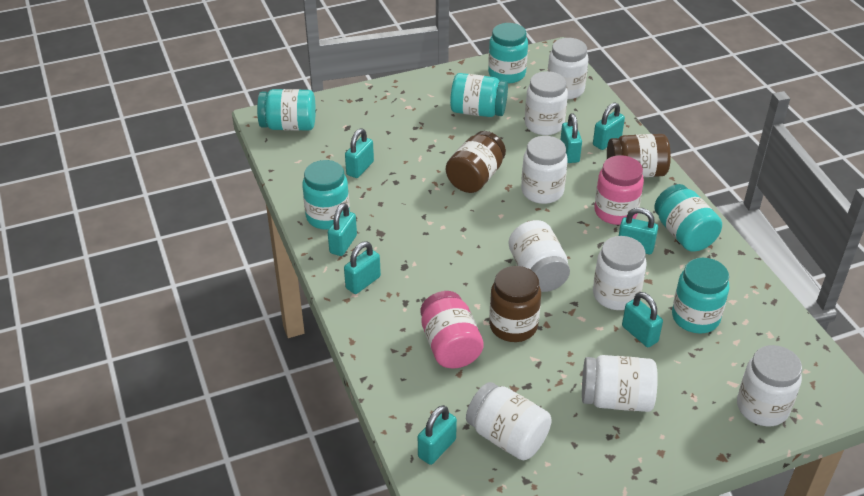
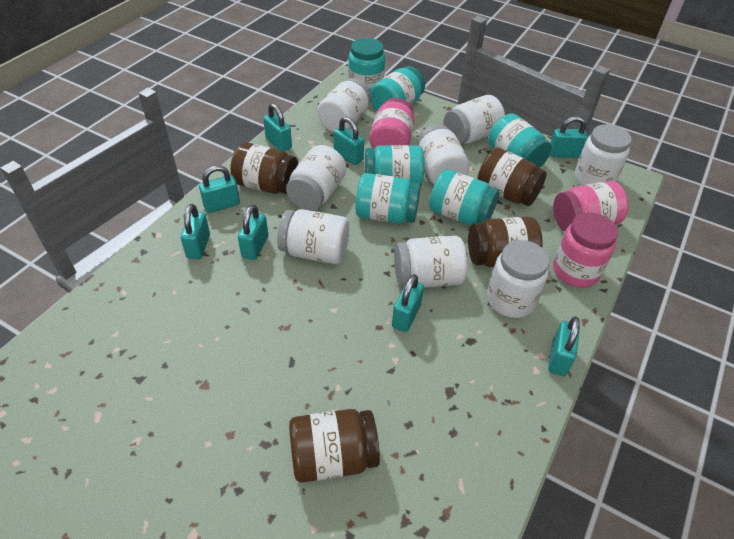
brown jar: 3 -> 4
pink jar: 2 -> 3

